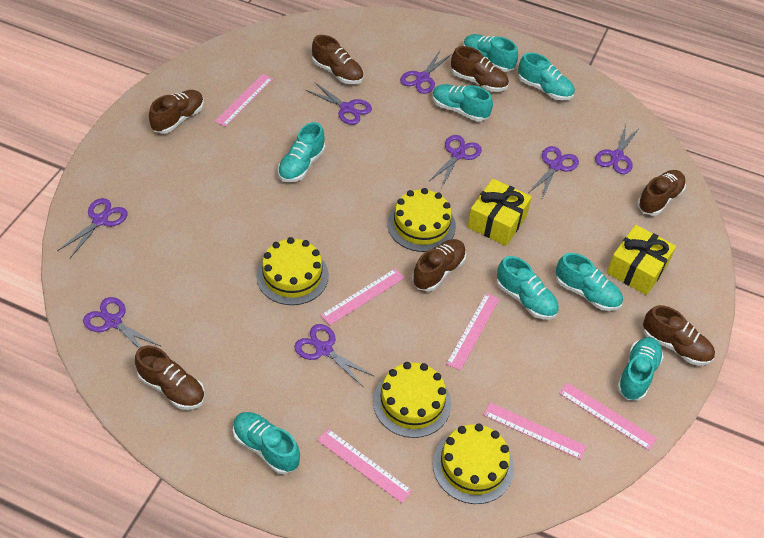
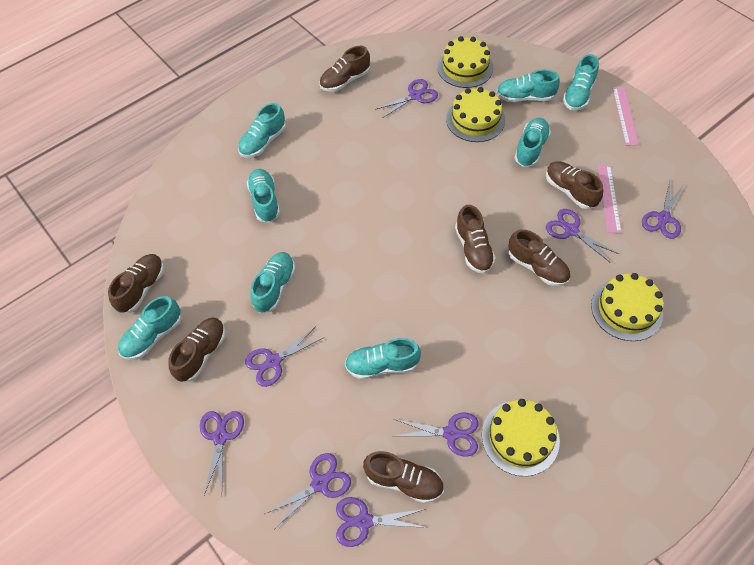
pink ruler: 6 -> 2
yellow gift: 2 -> 0

